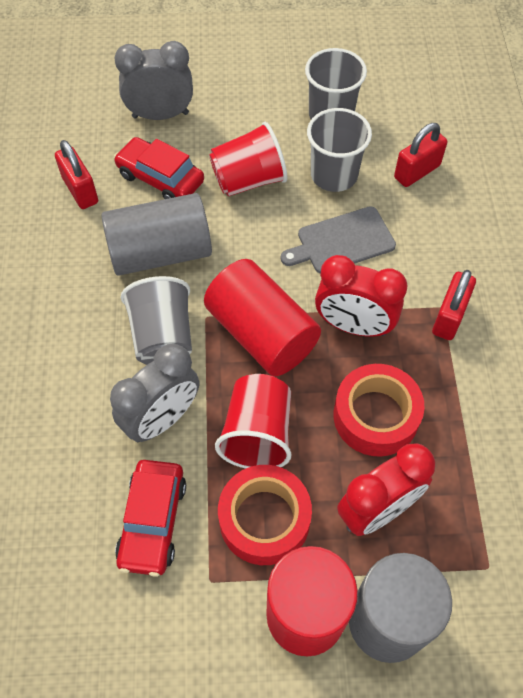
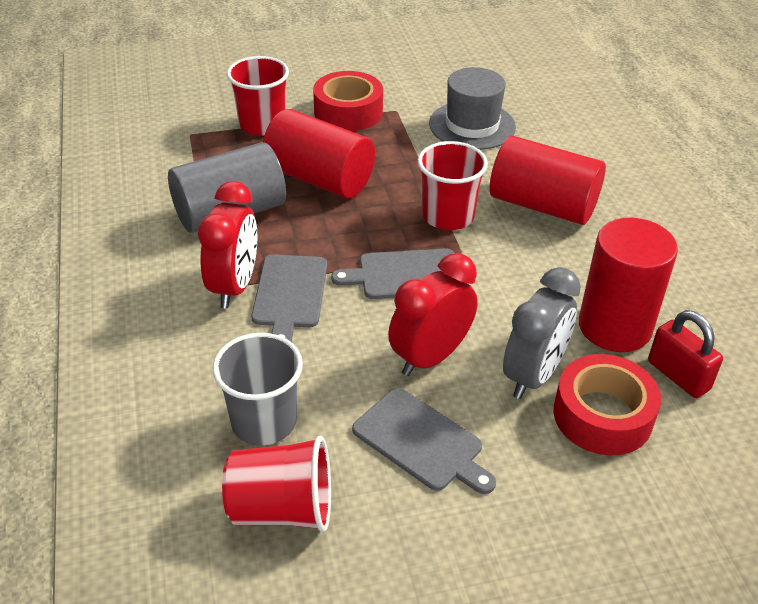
grey clock: 2 -> 1
grey cup: 3 -> 1
grey cutting board: 1 -> 3
grey cylinder: 2 -> 1
grey hat: 0 -> 1
red car: 2 -> 0
red cup: 2 -> 3
red cylinder: 2 -> 3
red padlock: 3 -> 1

